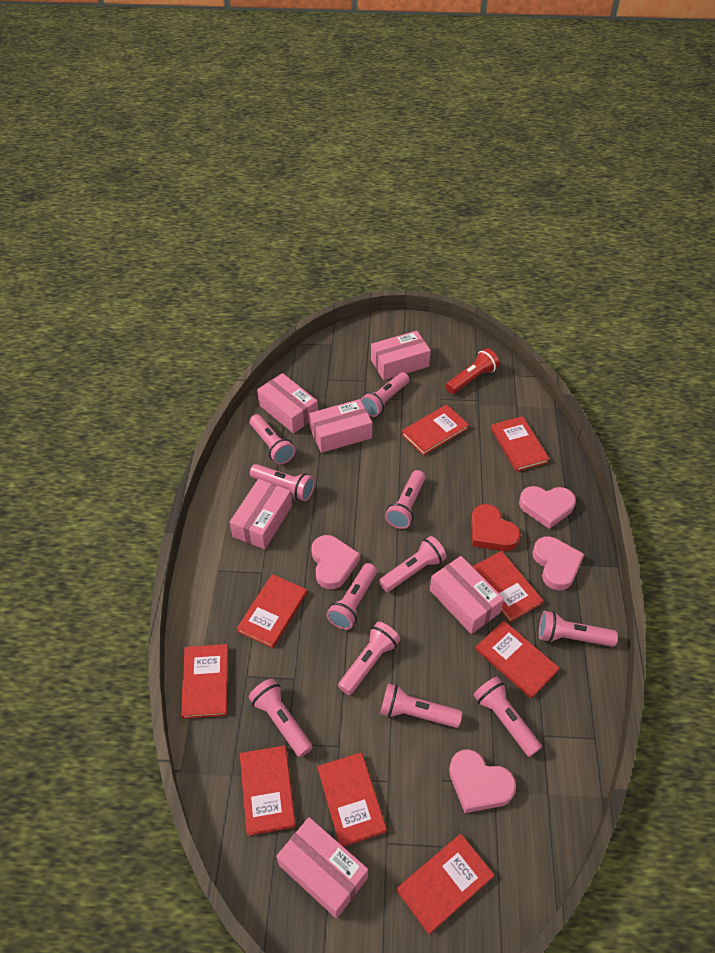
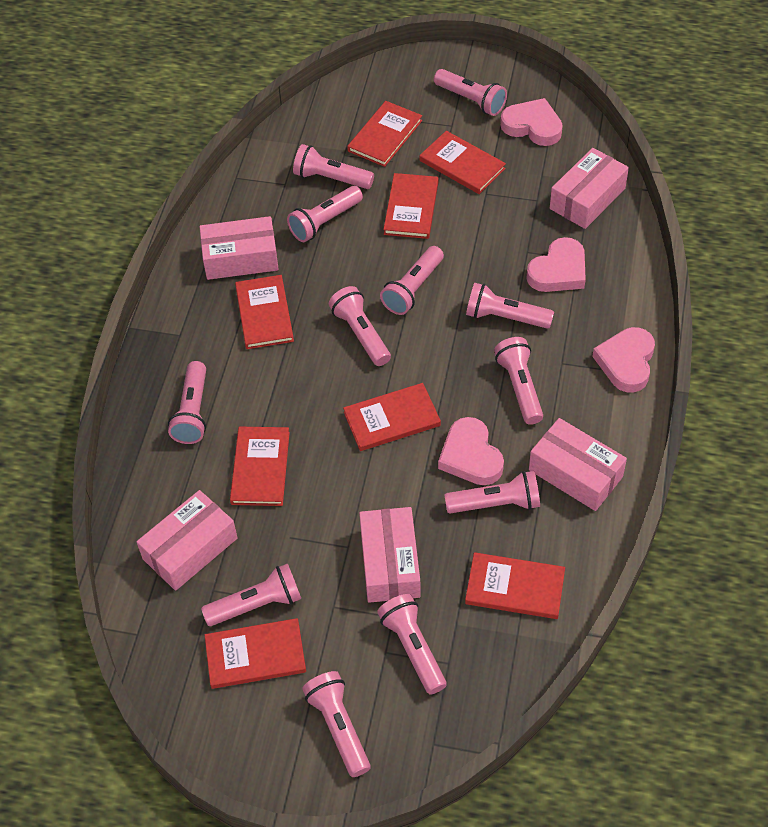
pink box: 6 -> 5
pink flashlight: 11 -> 12
red book: 9 -> 8
red flashlight: 1 -> 0
red heart: 1 -> 0

